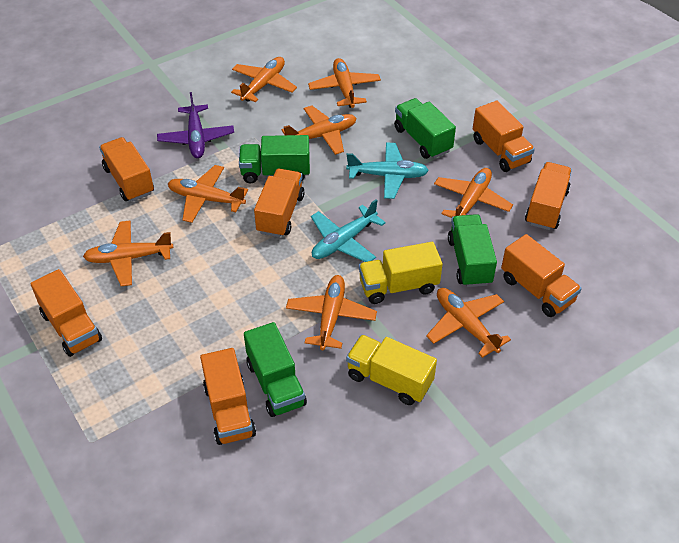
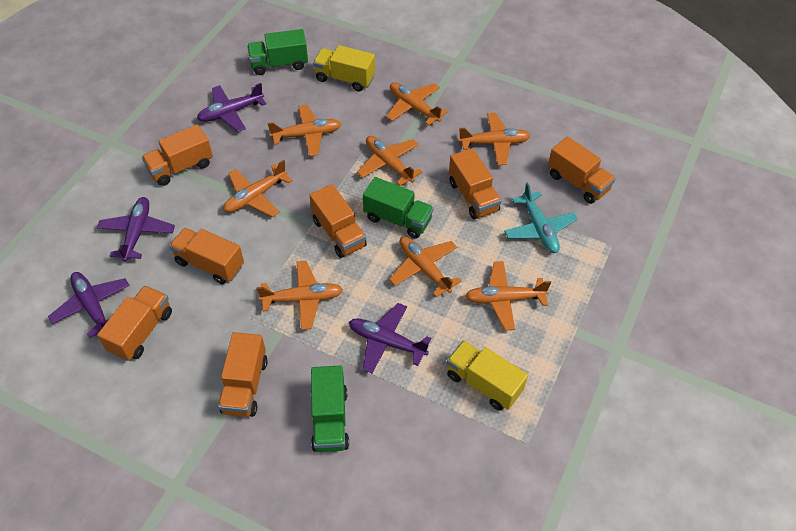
green truck: 4 -> 3
purple plane: 1 -> 4
turquoise plane: 2 -> 1

